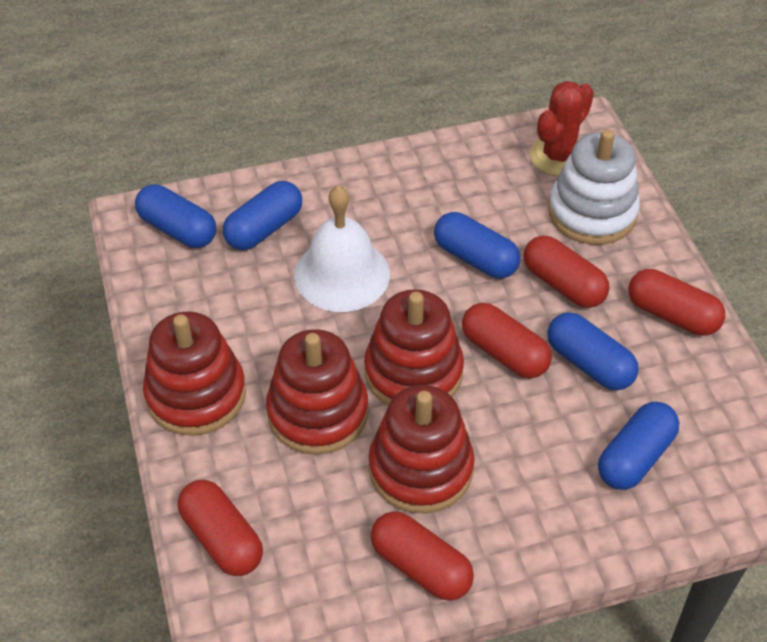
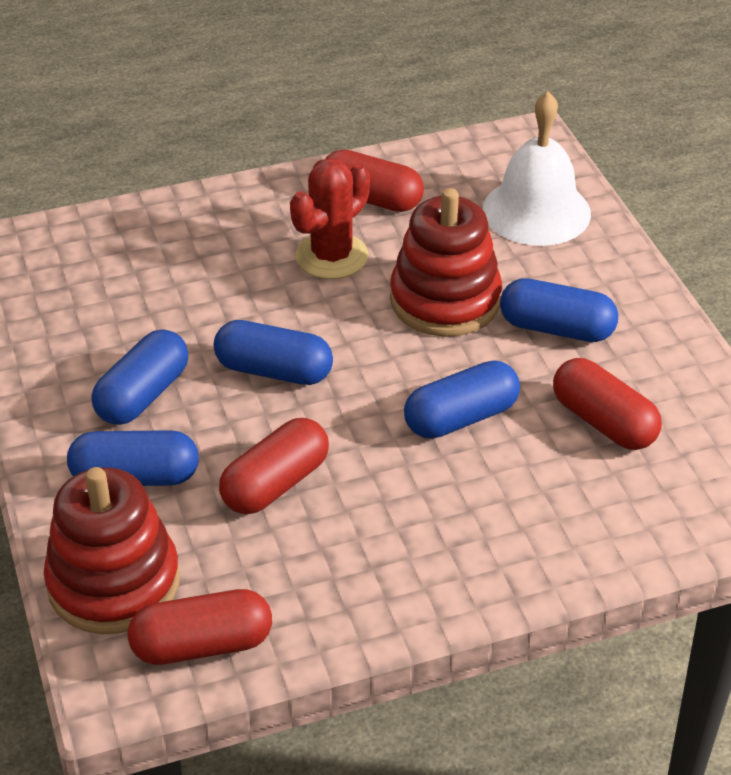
red capsule: 5 -> 4
red stacking toy: 4 -> 2
white stacking toy: 1 -> 0

